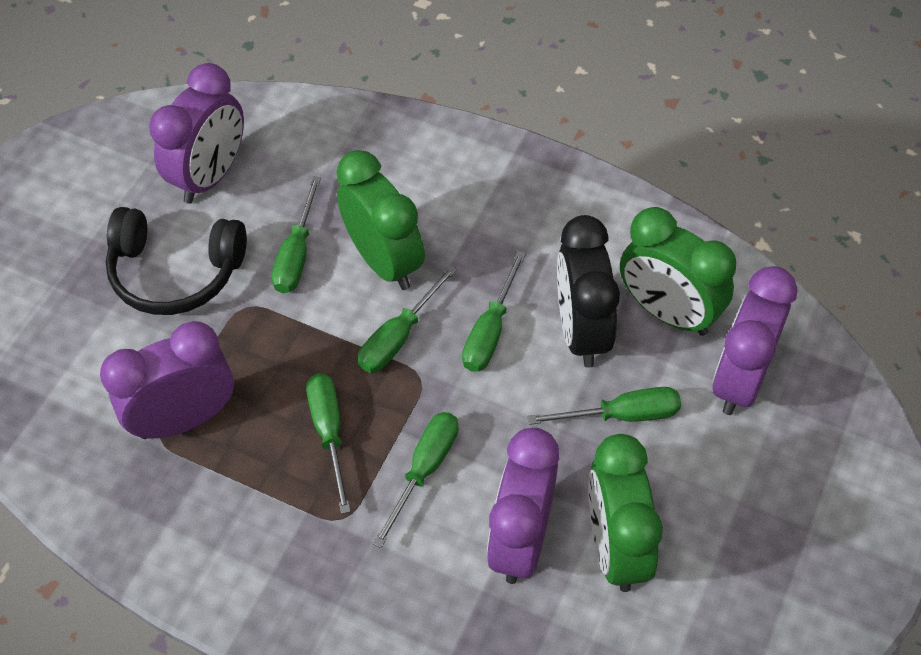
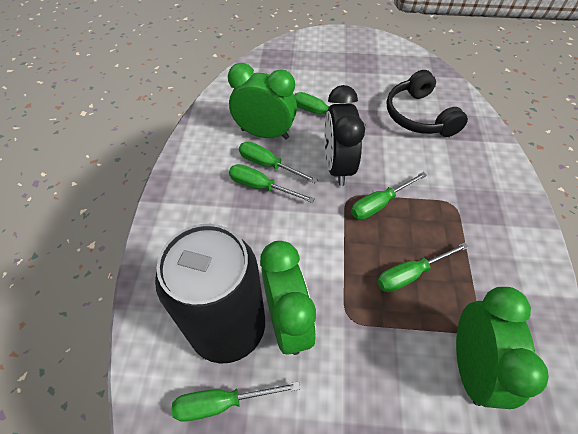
black can: 0 -> 1
purple clock: 4 -> 0

